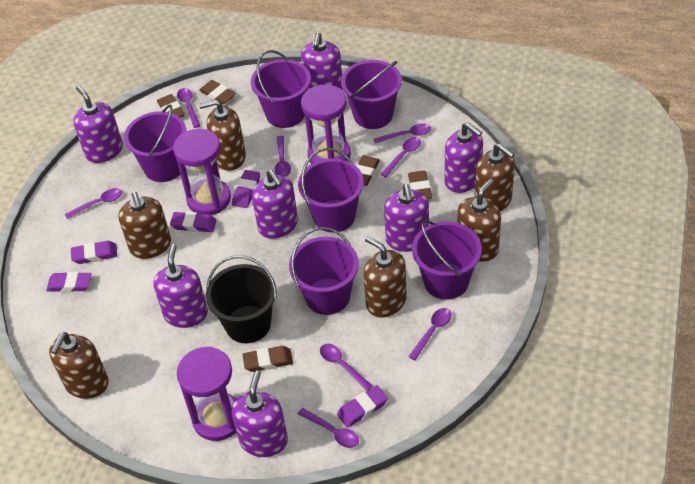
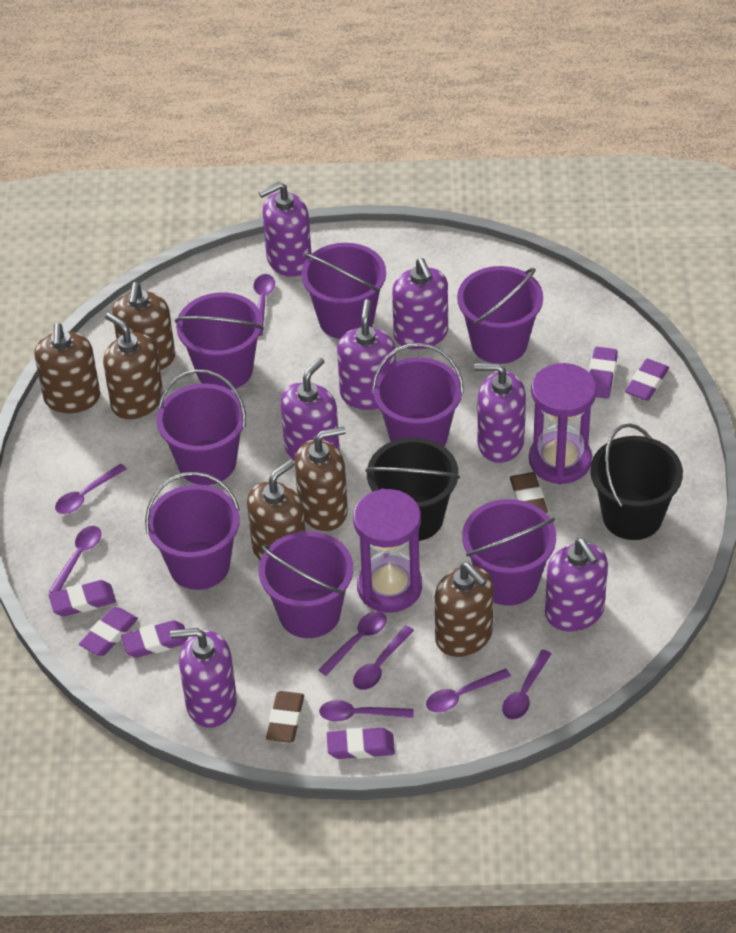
black bucket: 1 -> 2
brown eraser: 5 -> 2
purple bucket: 6 -> 8
purple eraser: 5 -> 6
purple hourglass: 3 -> 2

